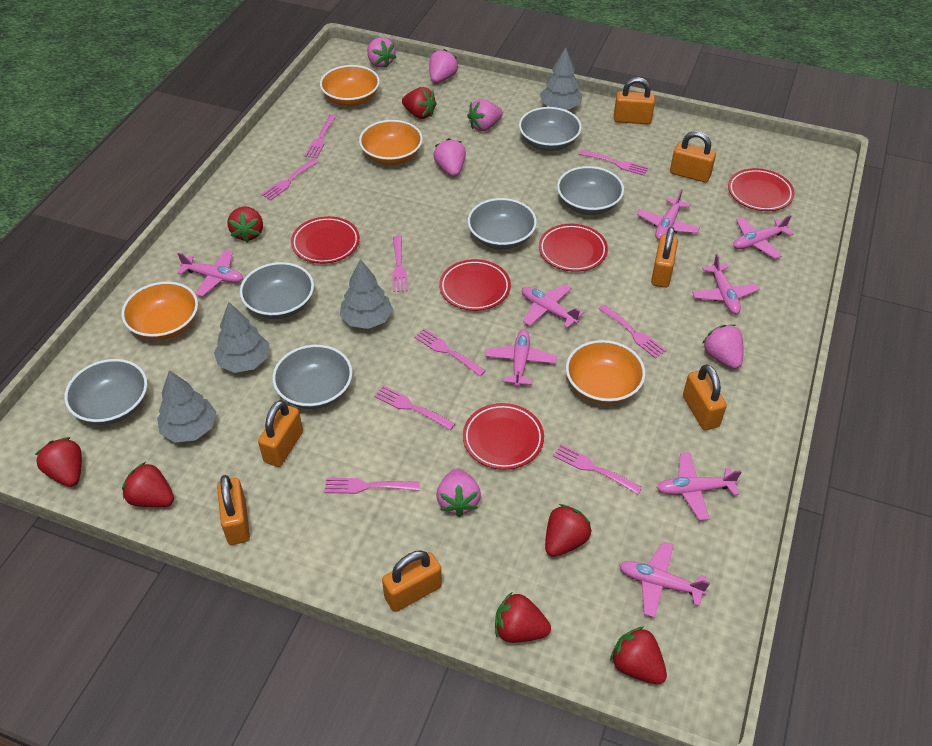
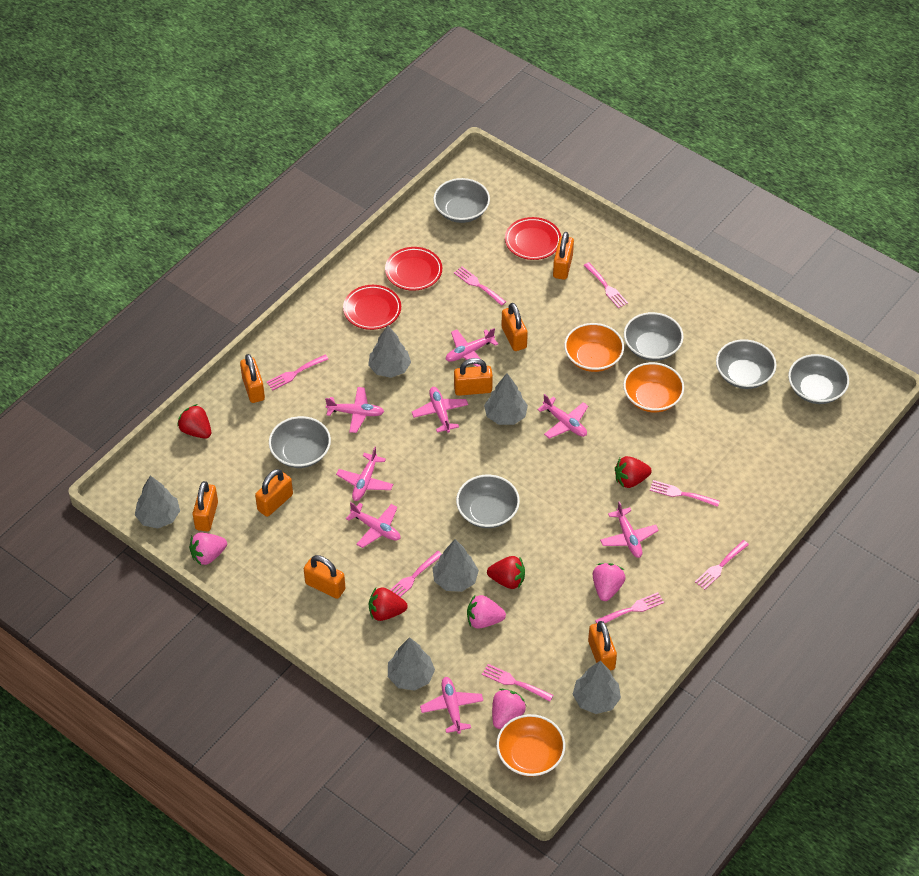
grey tree: 4 -> 6
orange bowl: 4 -> 3
orange padlock: 7 -> 8
pink fork: 9 -> 8
pink strawberry: 6 -> 4
red plate: 5 -> 3
red strawberry: 7 -> 4

